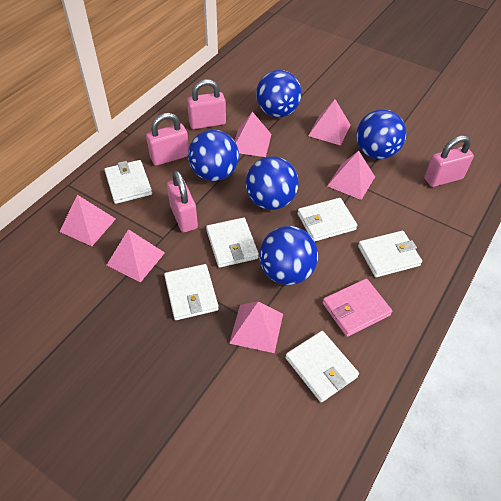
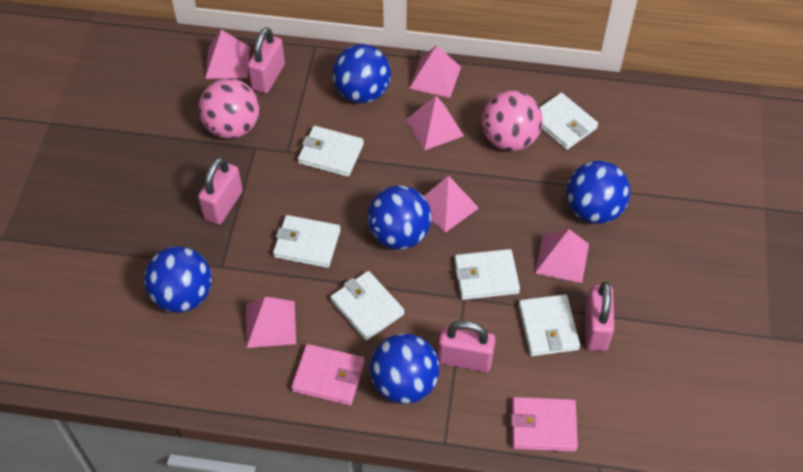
pink ball: 0 -> 2
pink wallet: 1 -> 2

